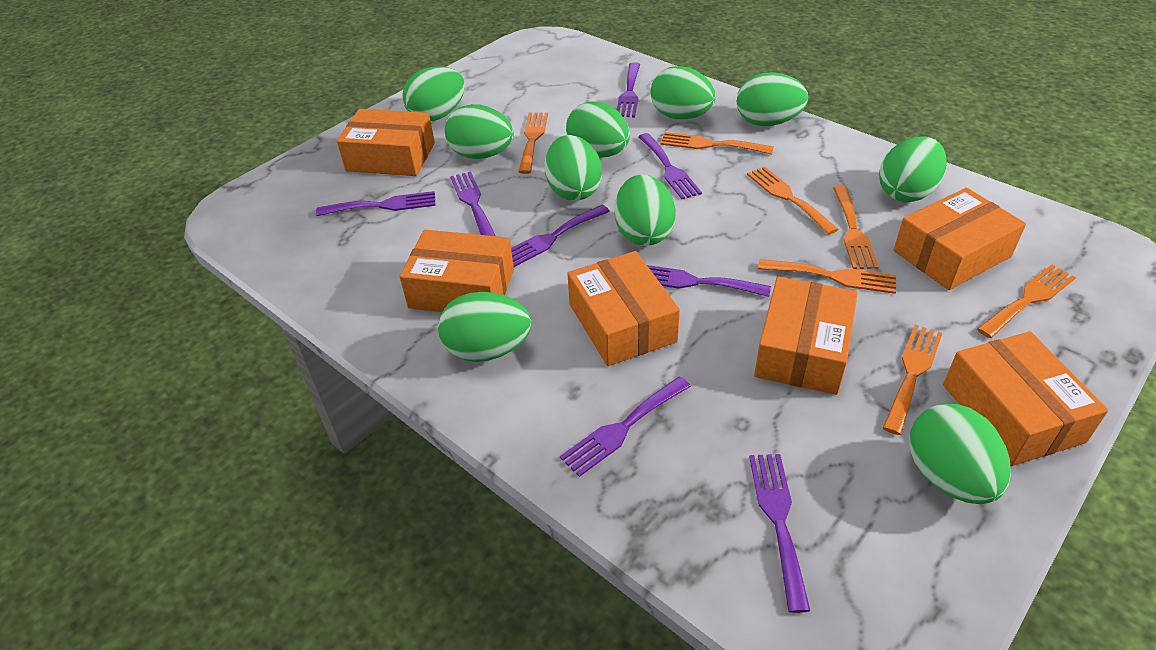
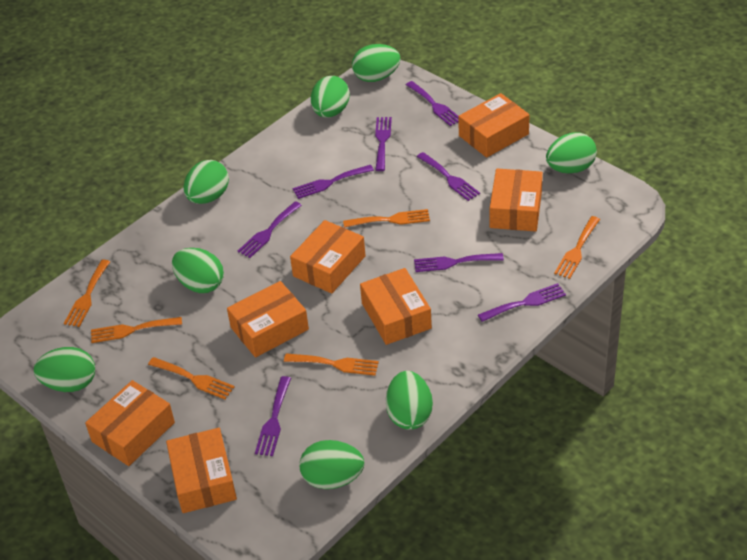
green egg: 10 -> 8
orange box: 6 -> 7
orange fork: 7 -> 6

